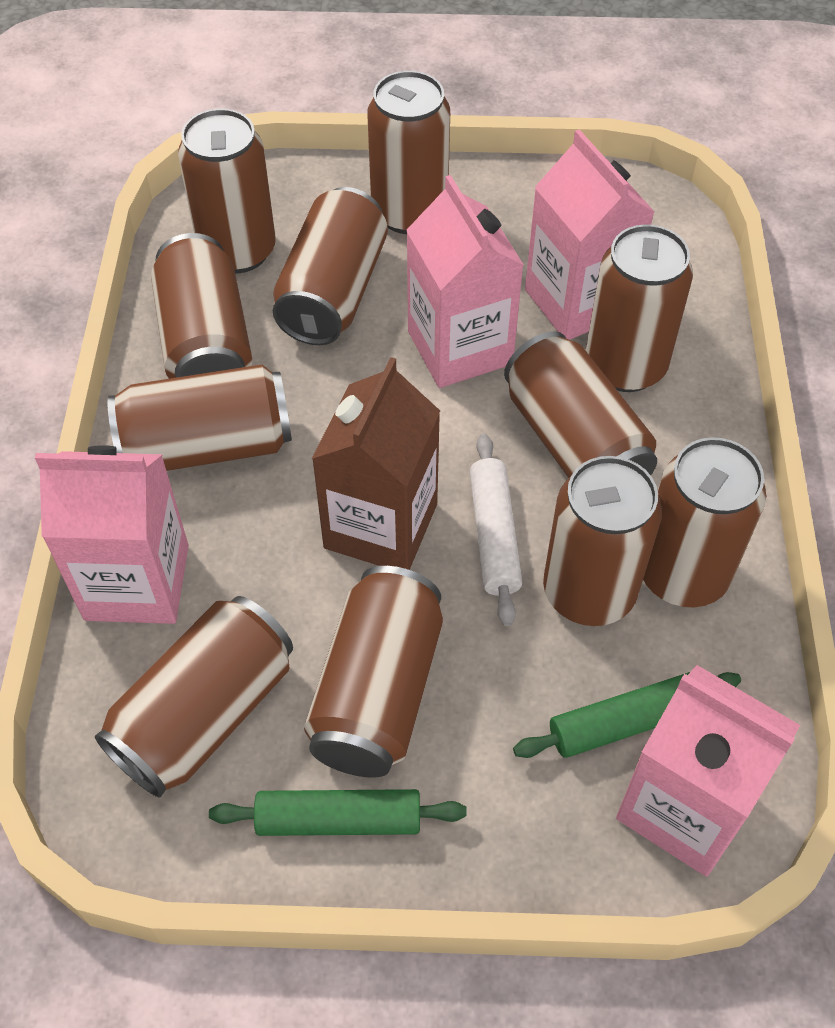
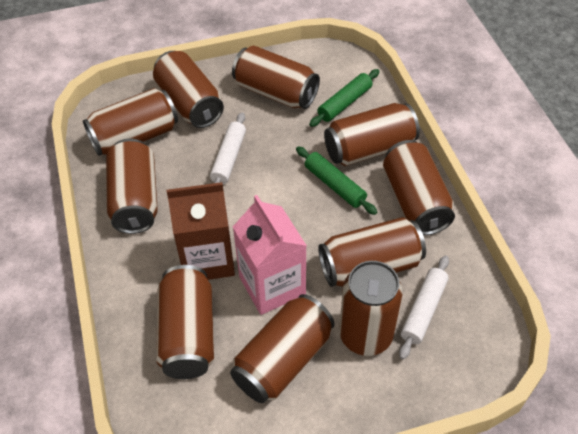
brown can: 11 -> 10
pink carton: 4 -> 1
white rolling pin: 1 -> 2

